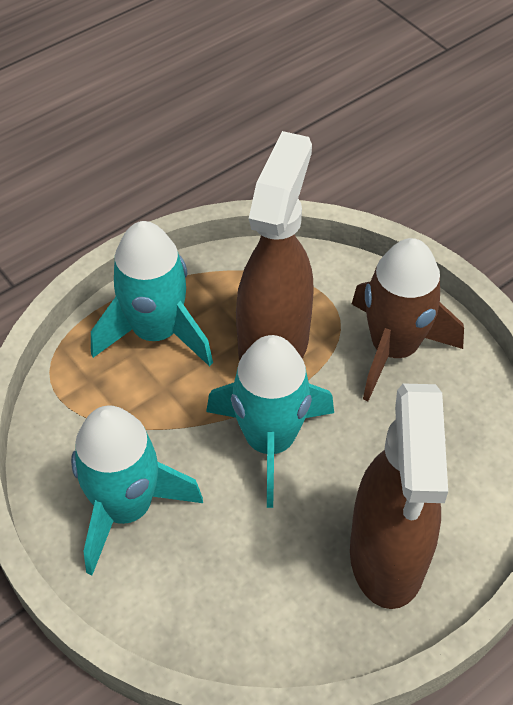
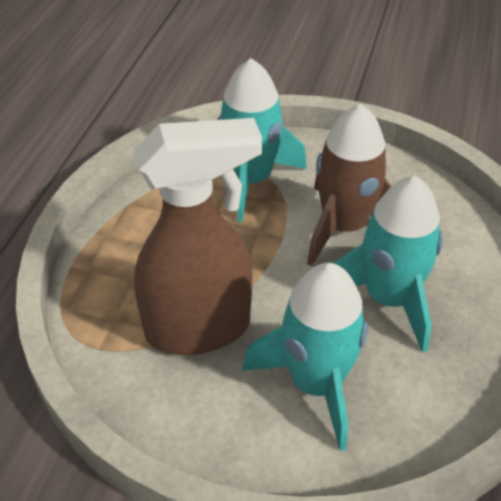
brown spray bottle: 2 -> 1

